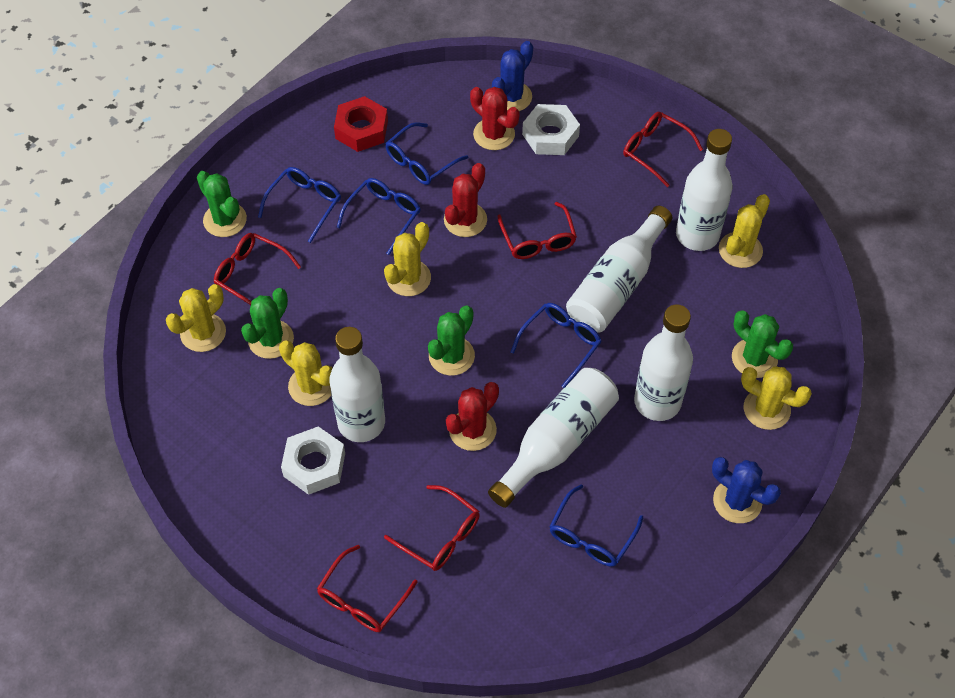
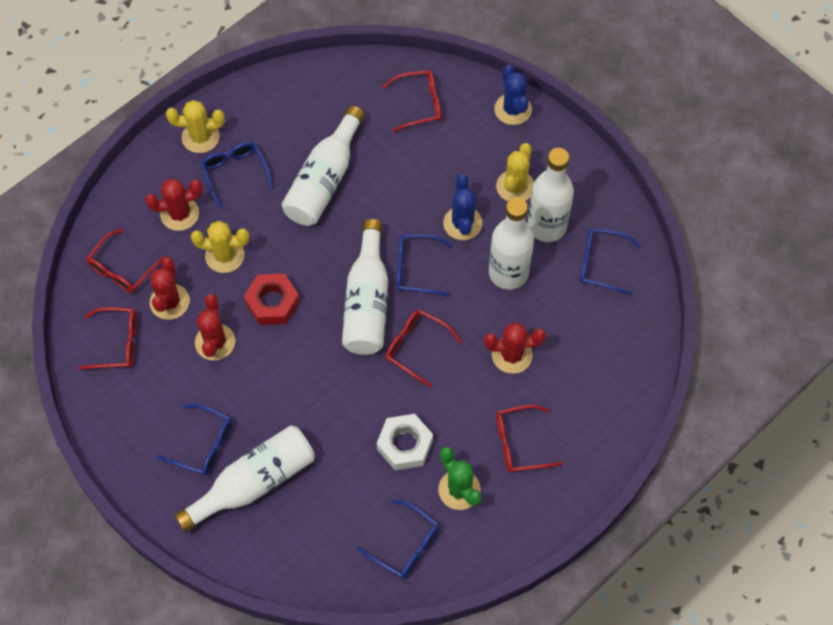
green cactus: 4 -> 1
red cactus: 3 -> 4
white nut: 2 -> 1
yellow cactus: 5 -> 3

